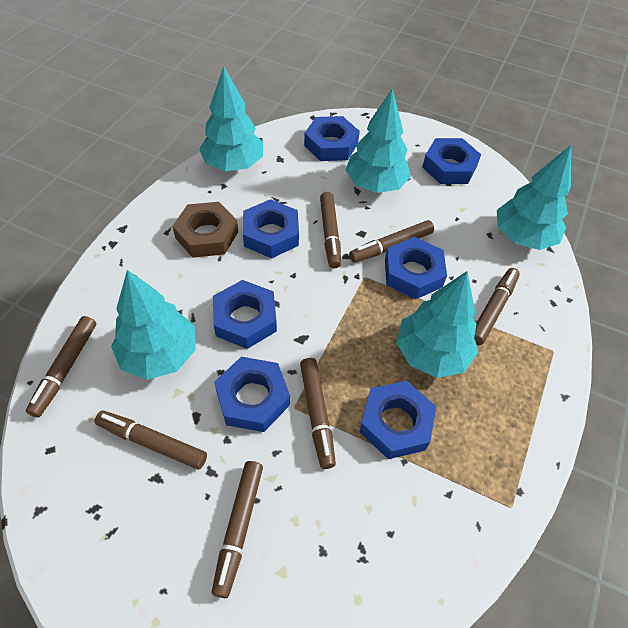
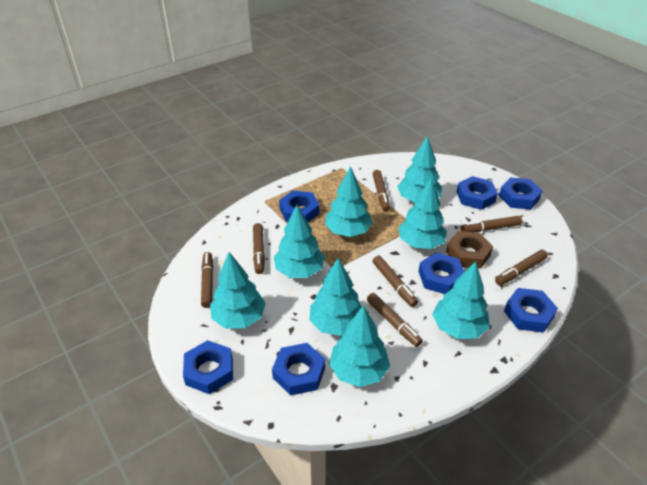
turquoise tree: 5 -> 8

